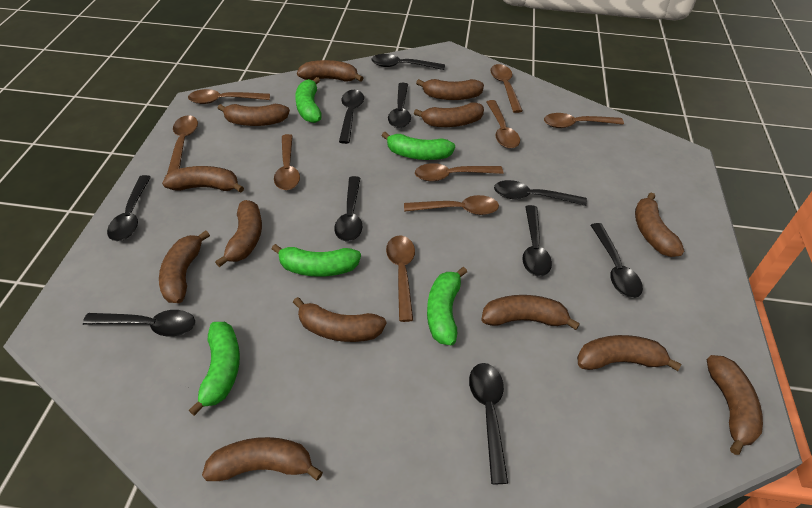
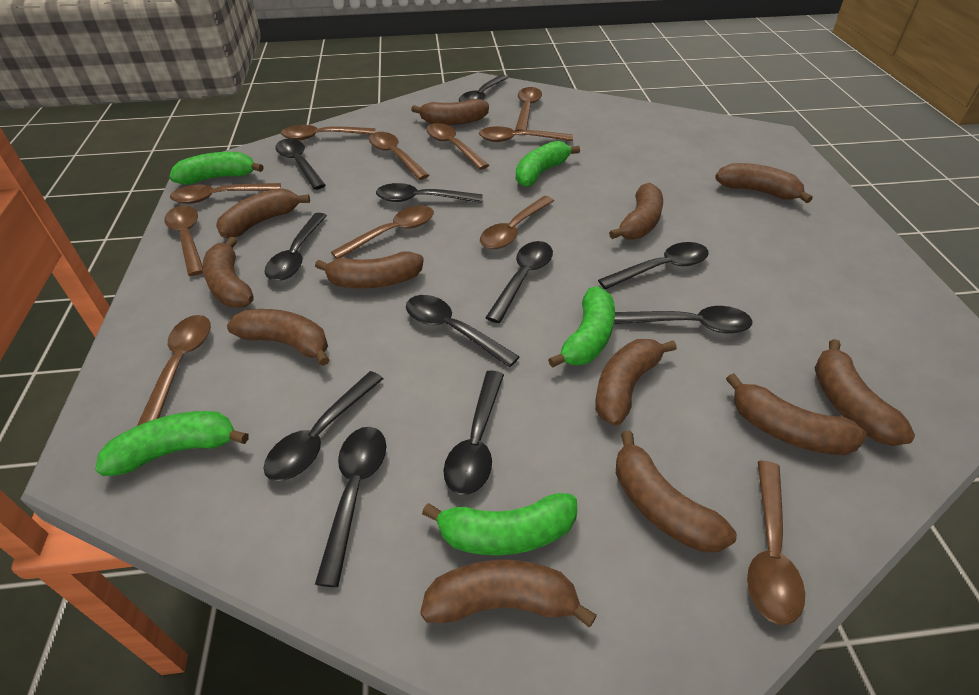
black spoon: 10 -> 11
brown banana: 13 -> 12
brown spoon: 9 -> 11

